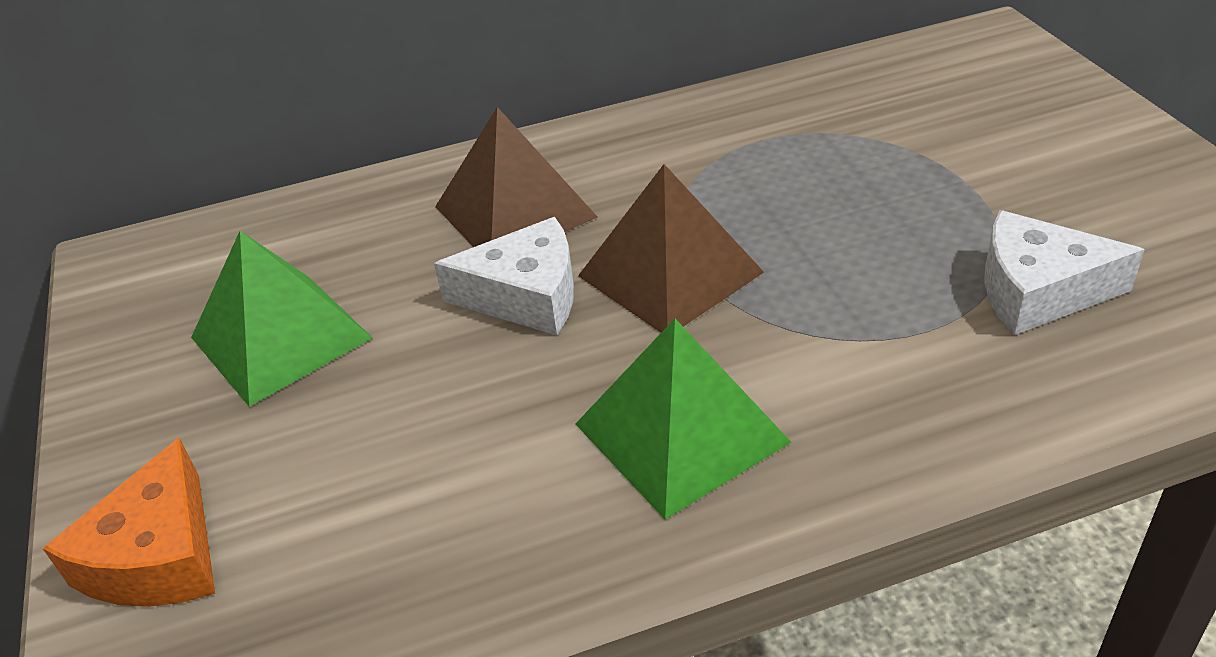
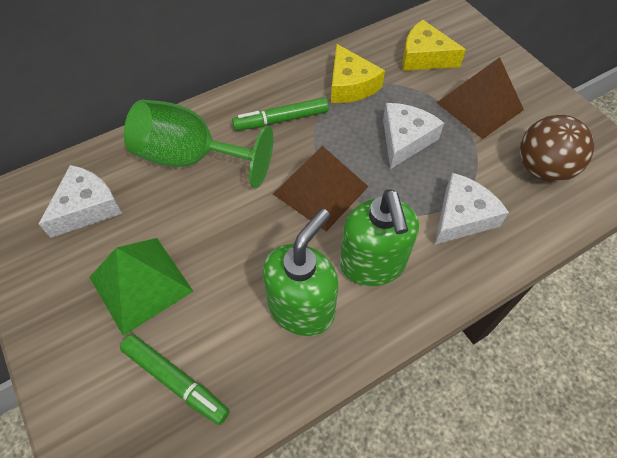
brown ball: 0 -> 1
green goblet: 0 -> 1
green marker: 0 -> 2
green pyramid: 2 -> 1
green soap dispenser: 0 -> 2
orange cheese: 1 -> 0
white cheese: 2 -> 3
yellow cheese: 0 -> 2

